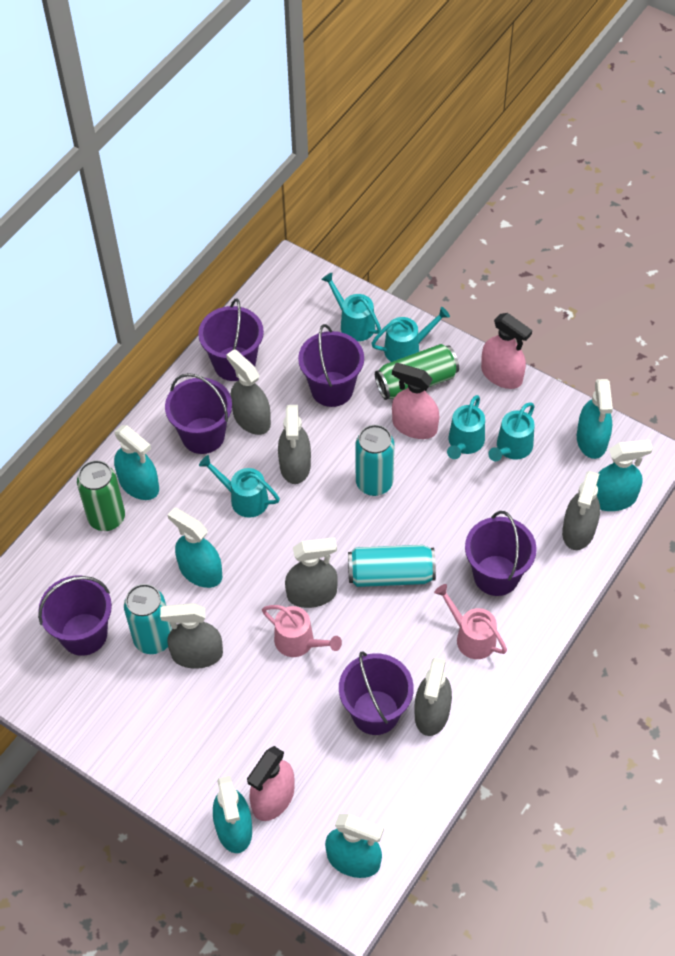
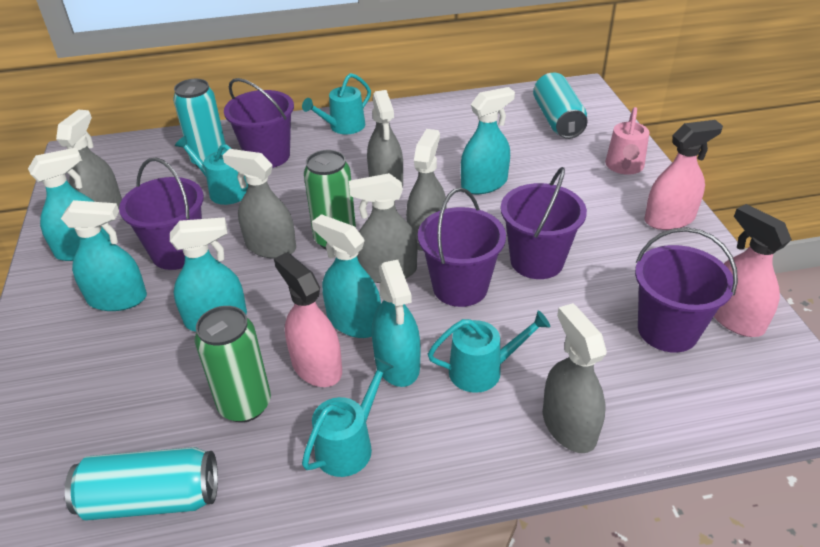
pink watering can: 2 -> 1
purple bucket: 6 -> 5
turquoise watering can: 5 -> 4

